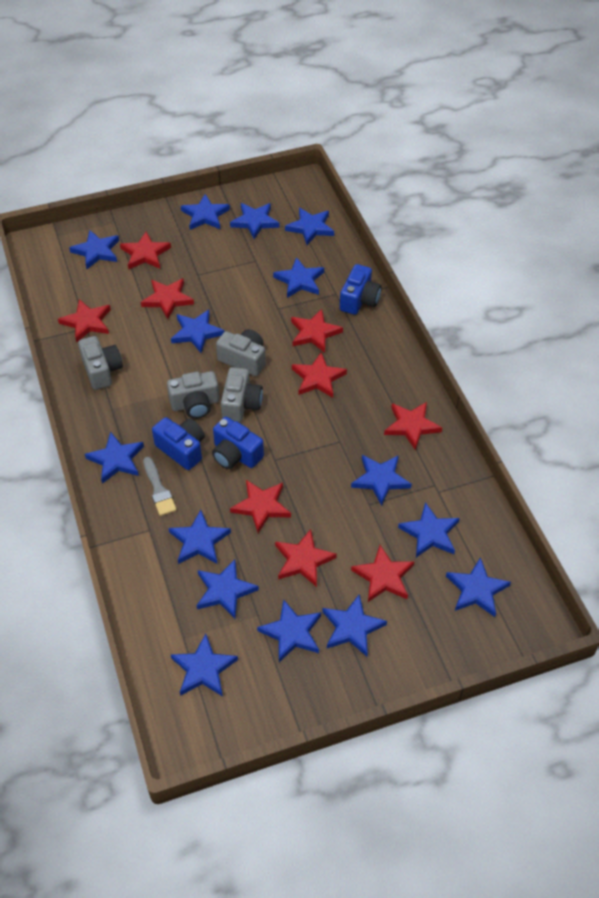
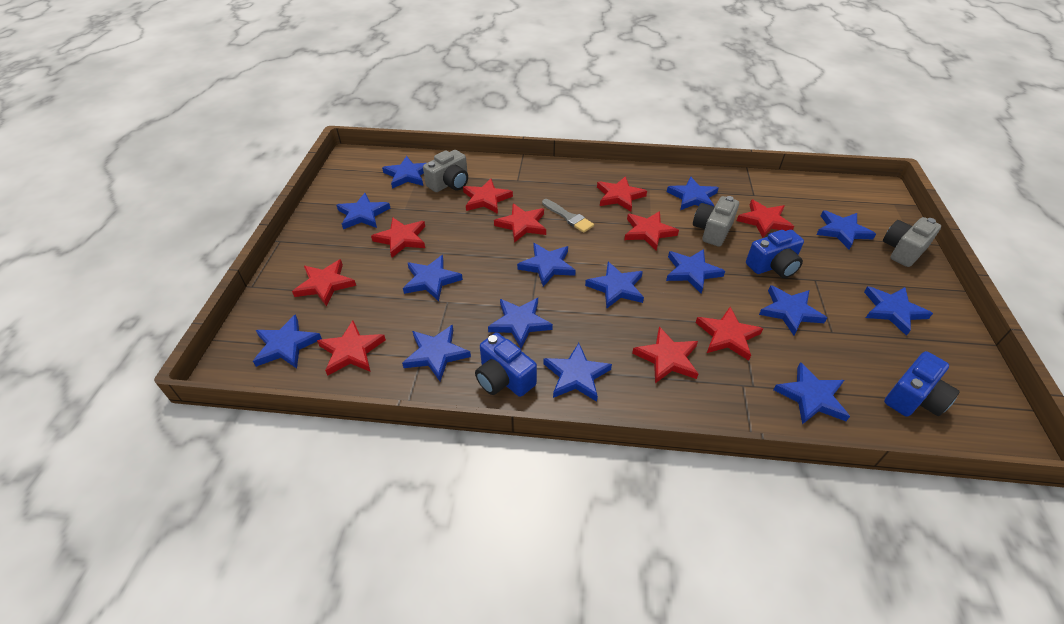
grey camera: 4 -> 3
red star: 9 -> 10

